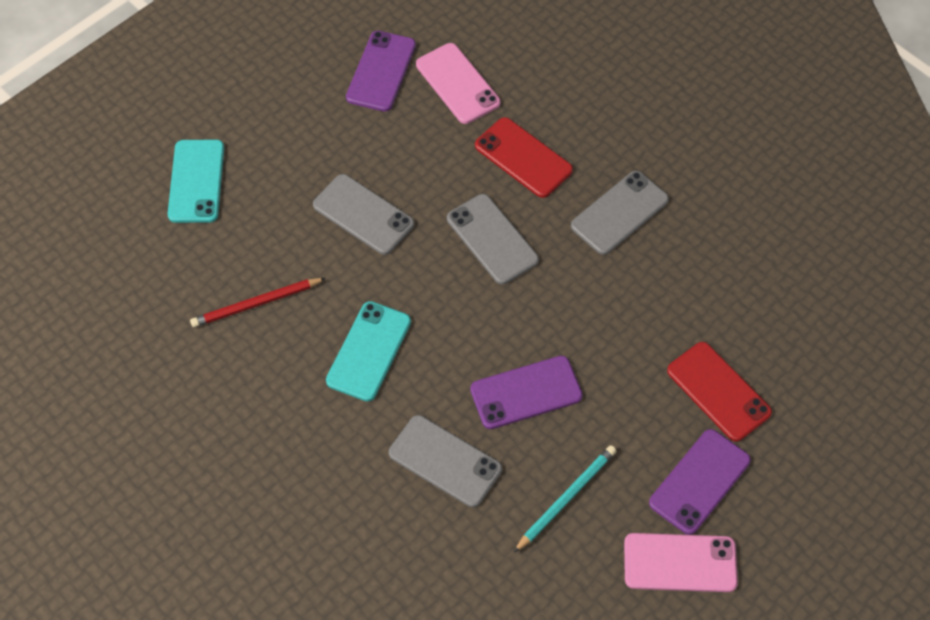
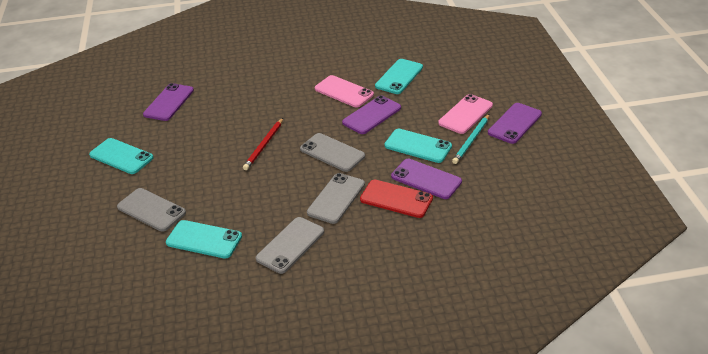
purple phone: 3 -> 4
red phone: 2 -> 1
turquoise phone: 2 -> 4

